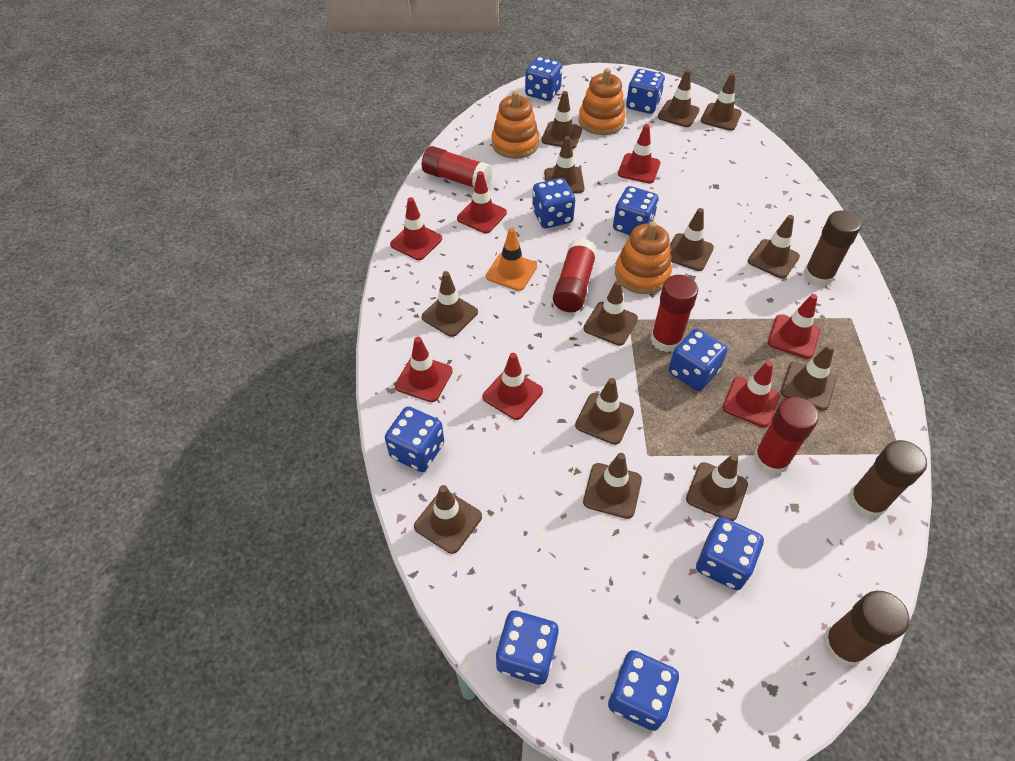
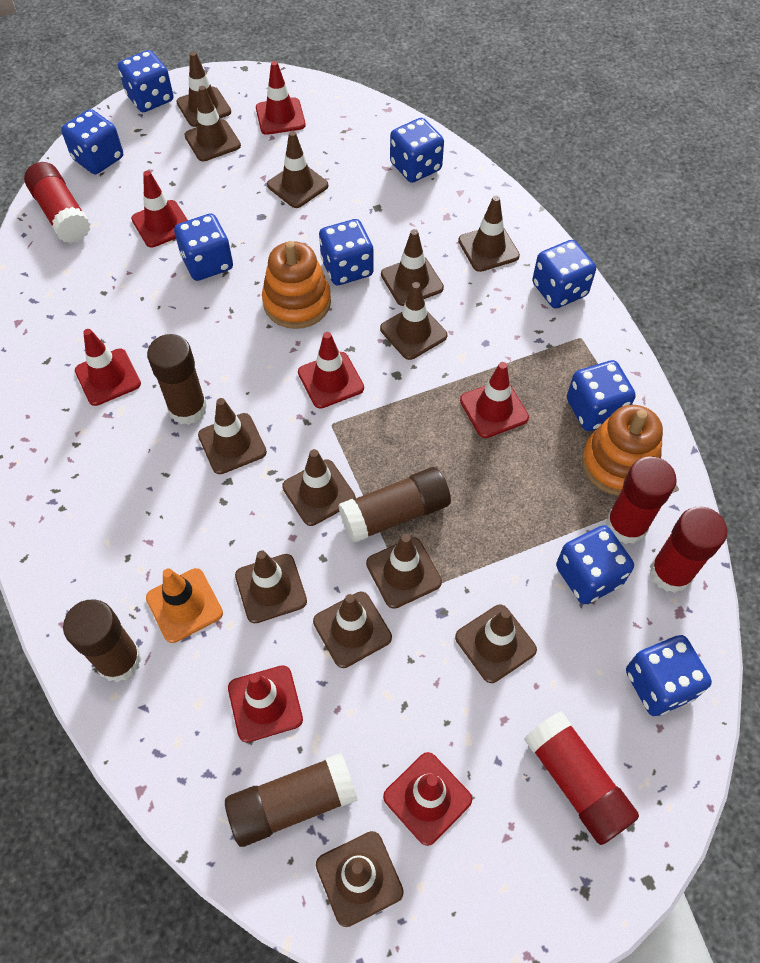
brown glue stick: 3 -> 4
orange stacking toy: 3 -> 2

